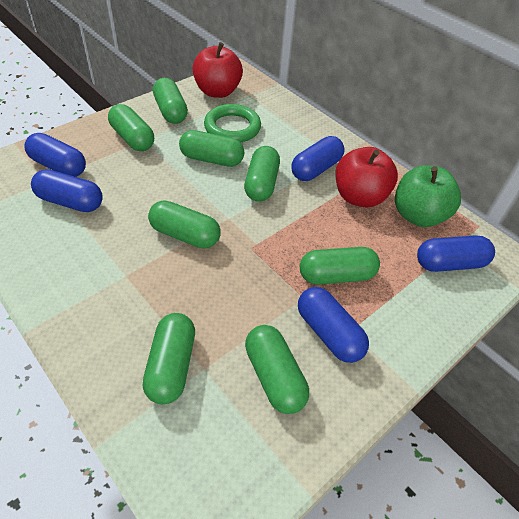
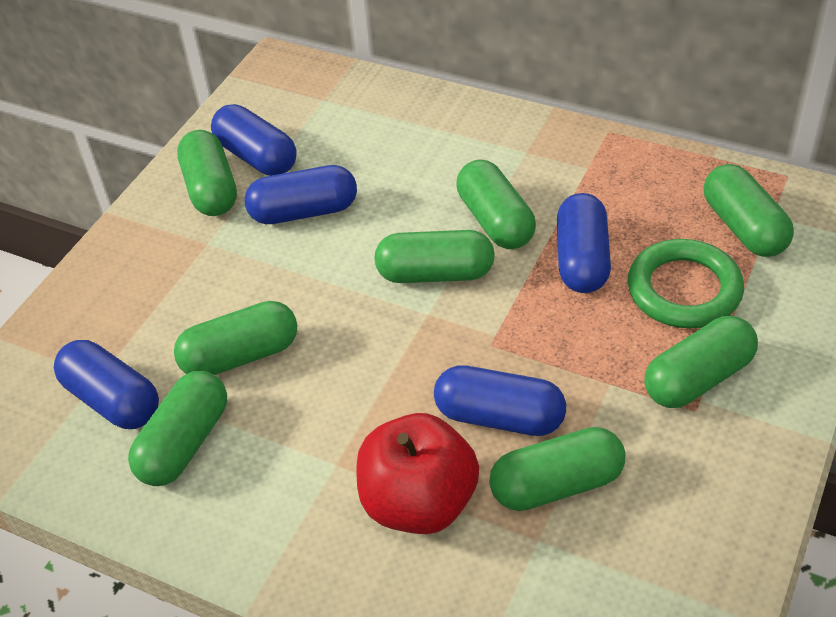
green apple: 1 -> 0
red apple: 2 -> 1

